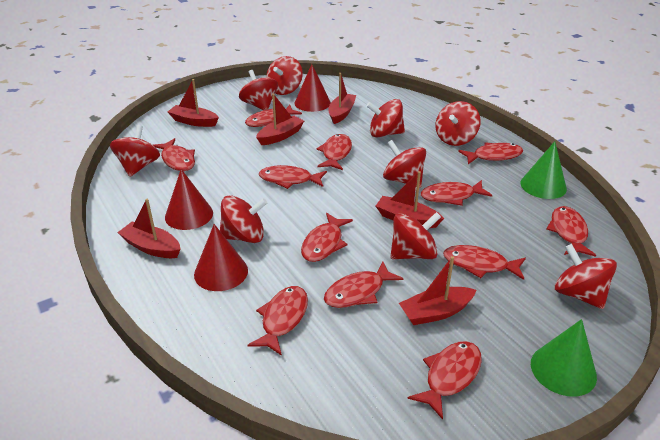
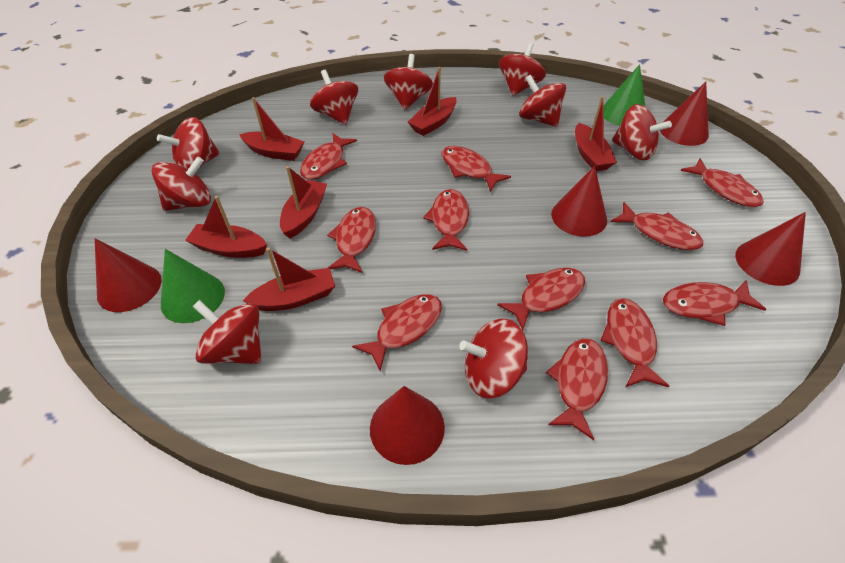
red cone: 3 -> 5
red fish: 12 -> 11

